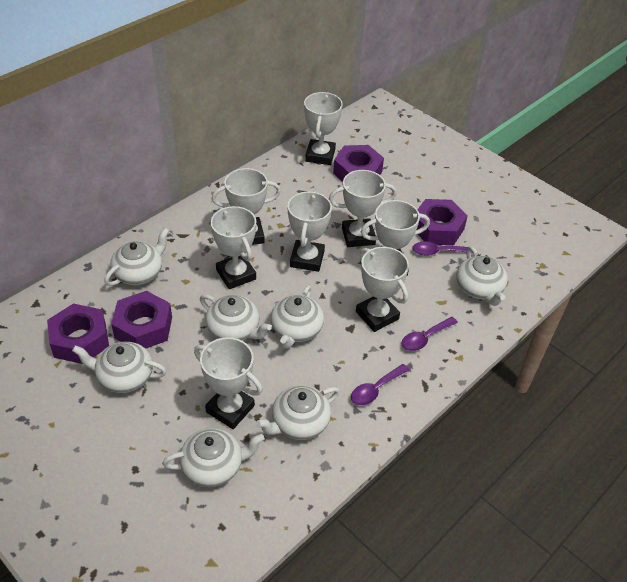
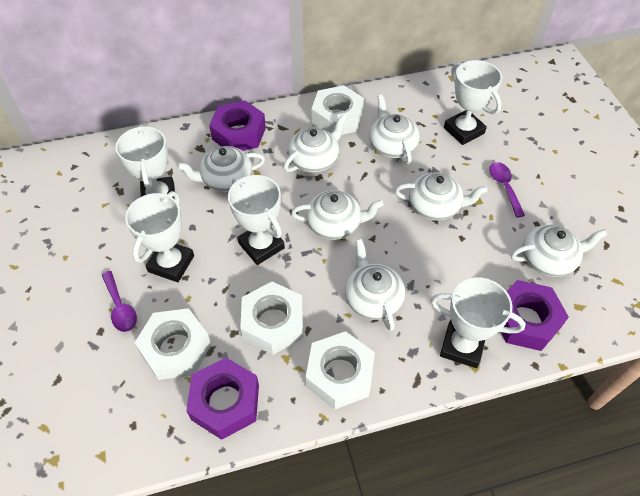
purple nut: 4 -> 3
purple spoon: 3 -> 2
white nut: 0 -> 4
white trophy: 8 -> 5

